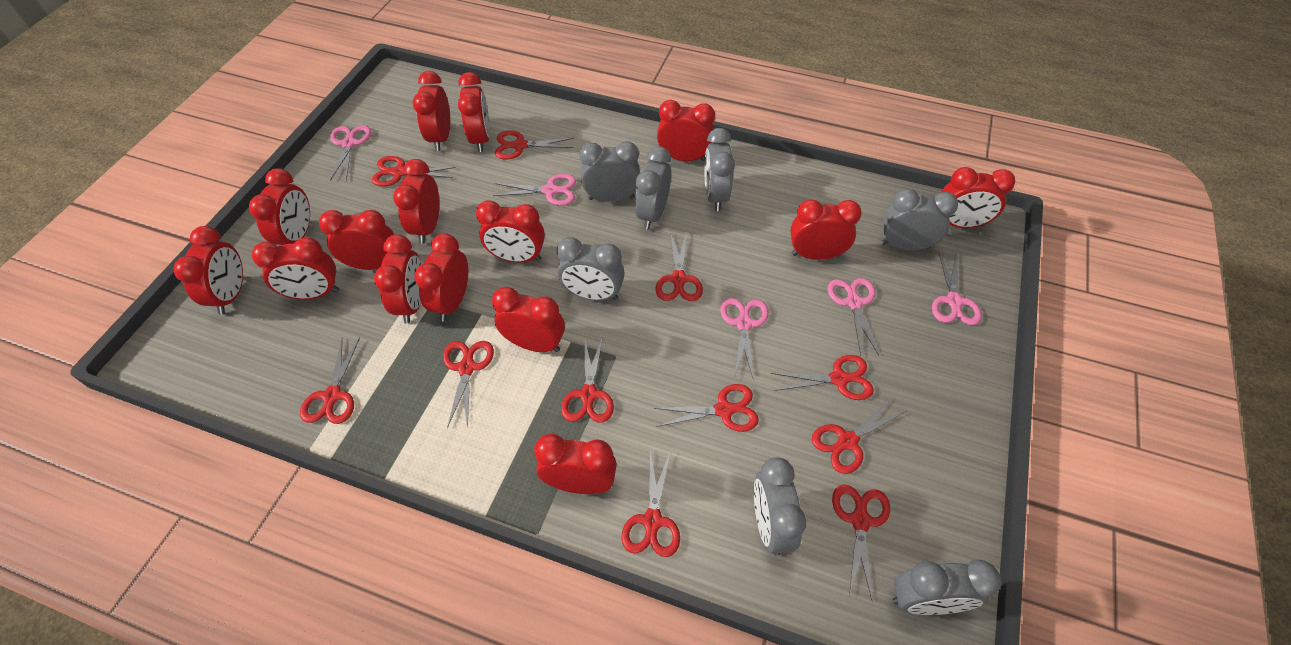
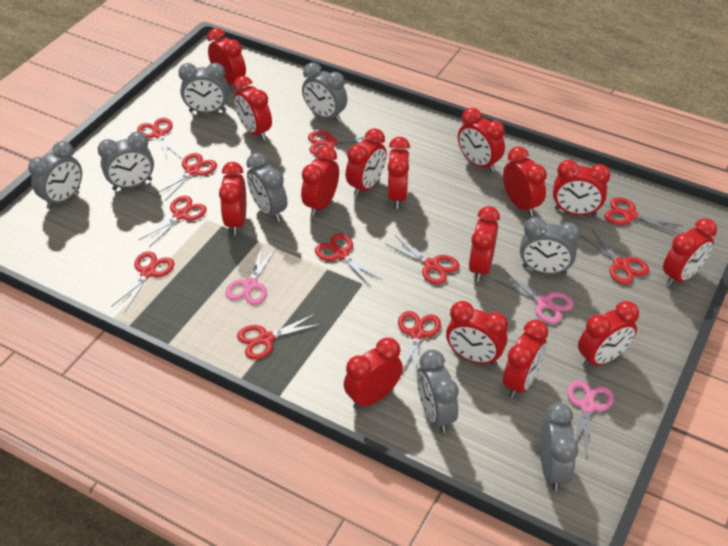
grey clock: 7 -> 8
pink scissors: 5 -> 3

